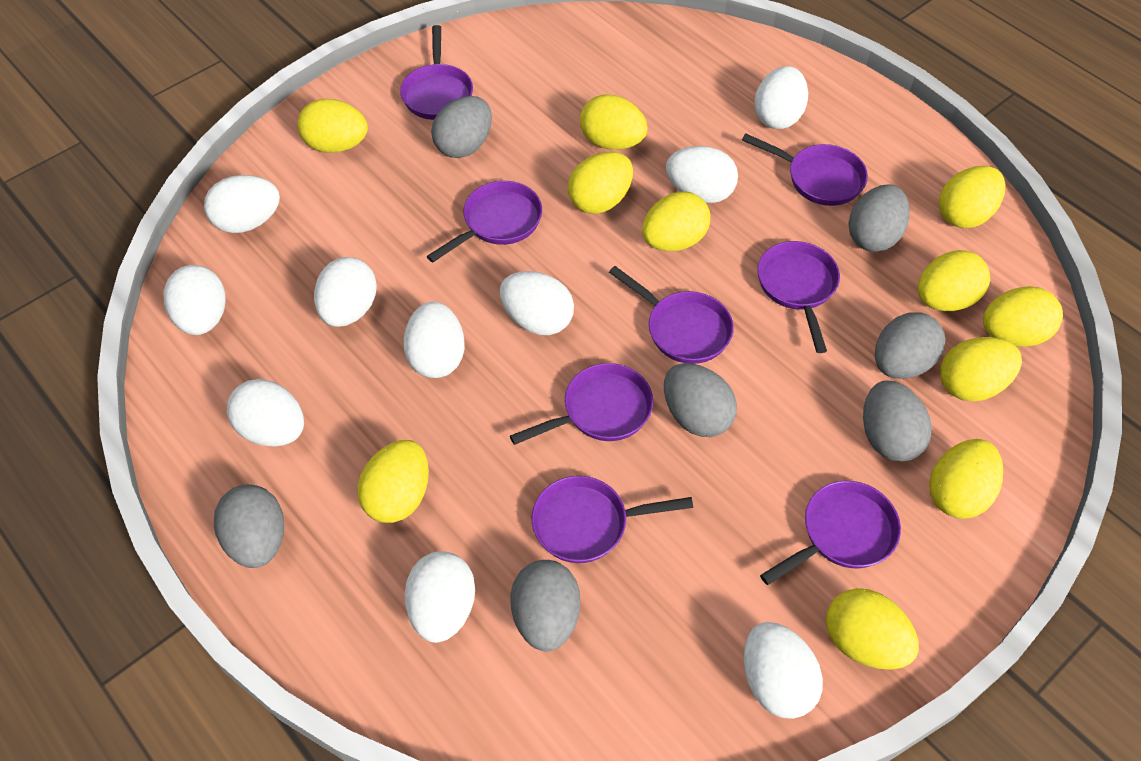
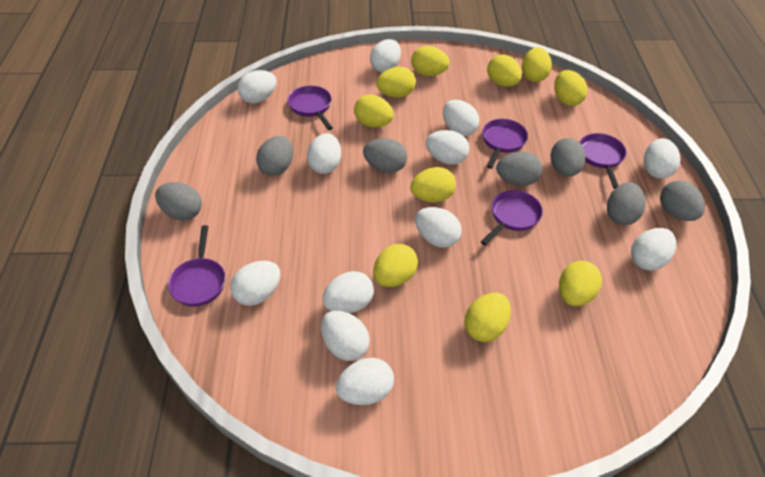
purple pan: 8 -> 5
white egg: 10 -> 12
yellow egg: 11 -> 10

